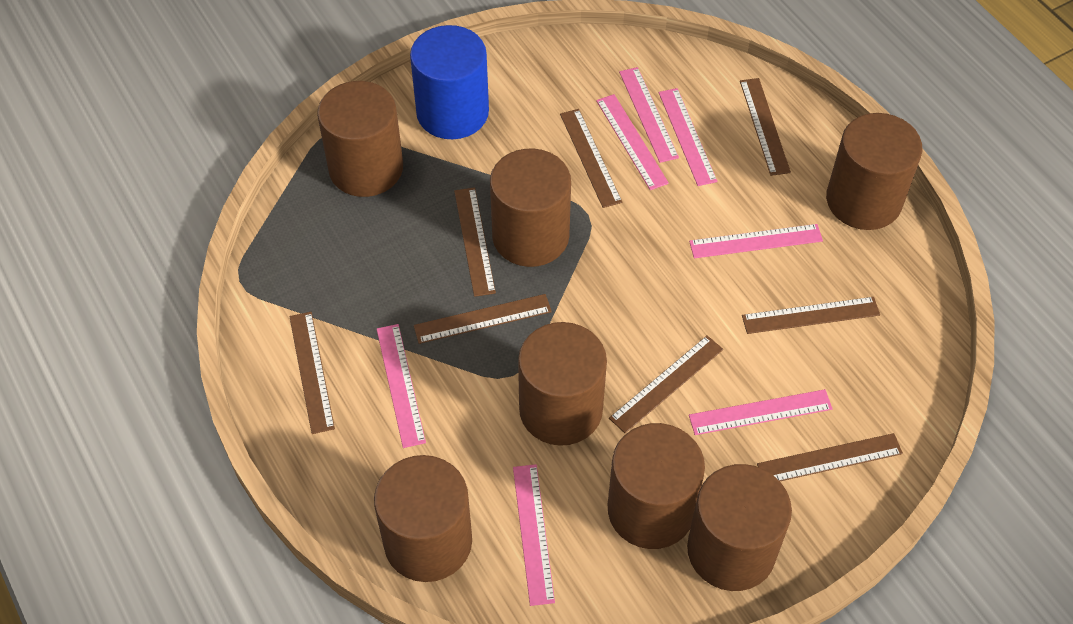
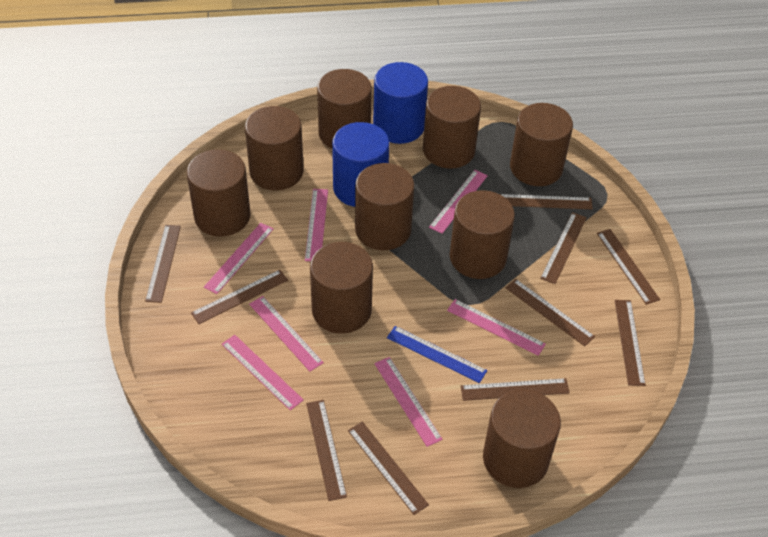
blue cylinder: 1 -> 2
blue ruler: 0 -> 1
brown cylinder: 7 -> 9
brown ruler: 8 -> 10

